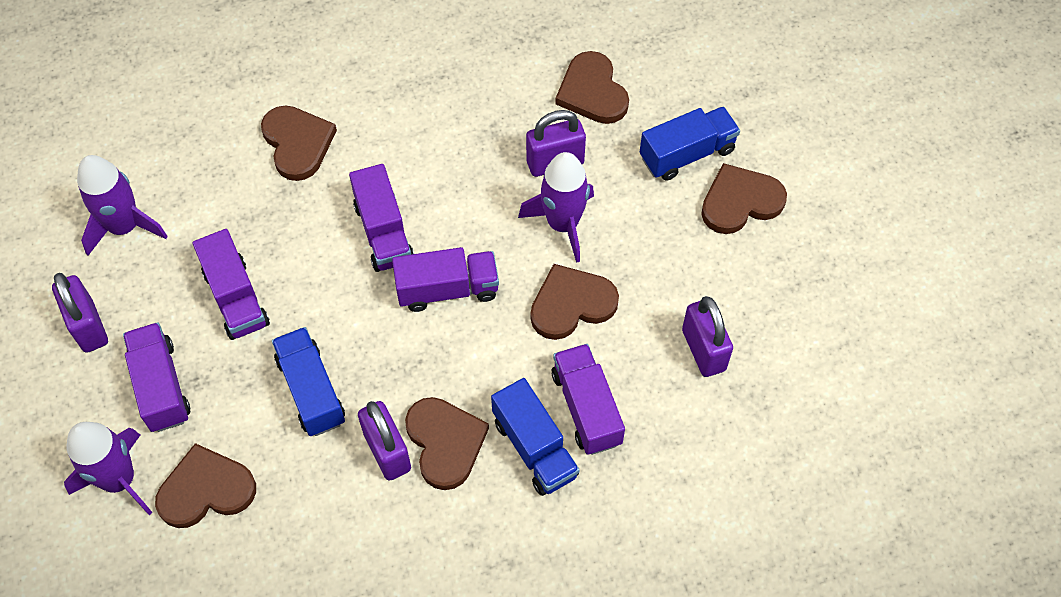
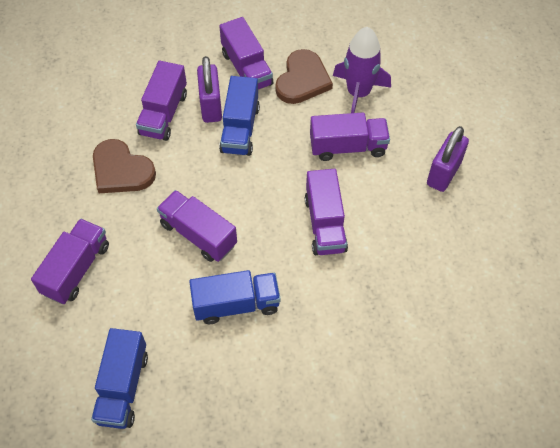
brown heart: 6 -> 2
purple padlock: 4 -> 2
purple rocket: 3 -> 1
purple truck: 5 -> 6

